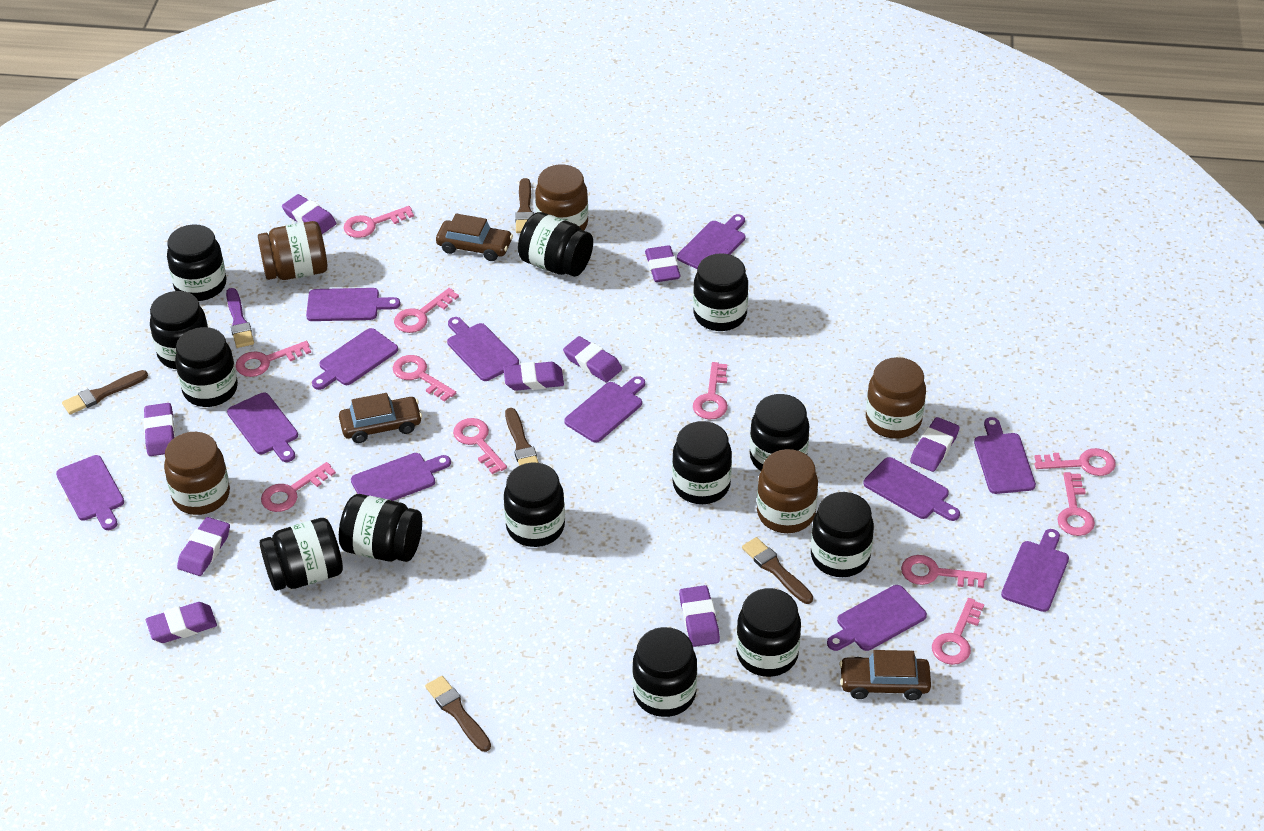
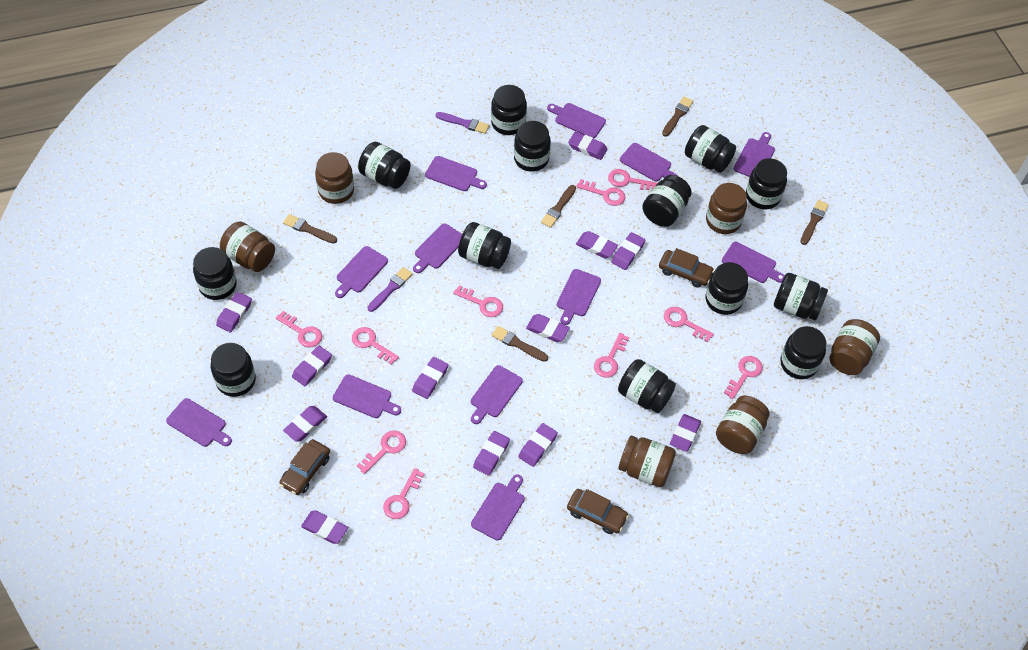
brown jar: 5 -> 6
pink key: 11 -> 10
purple brush: 1 -> 2
purple eraser: 9 -> 12

